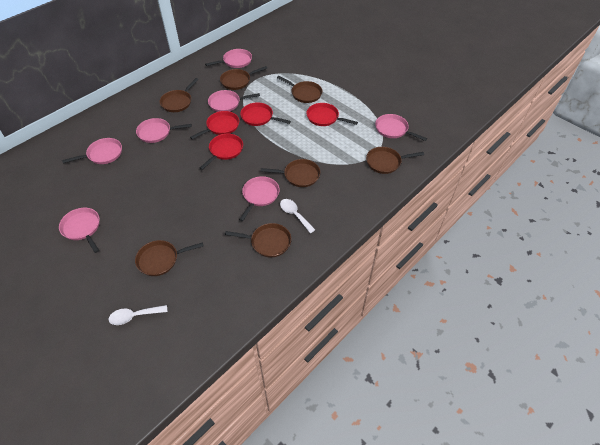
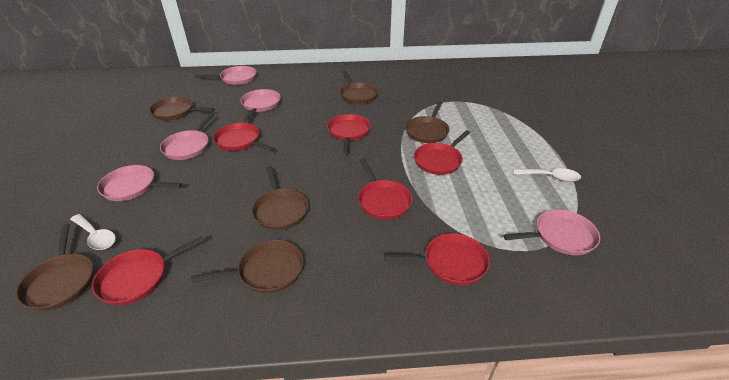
brown pan: 7 -> 6
pink pan: 7 -> 5
red pan: 4 -> 6

